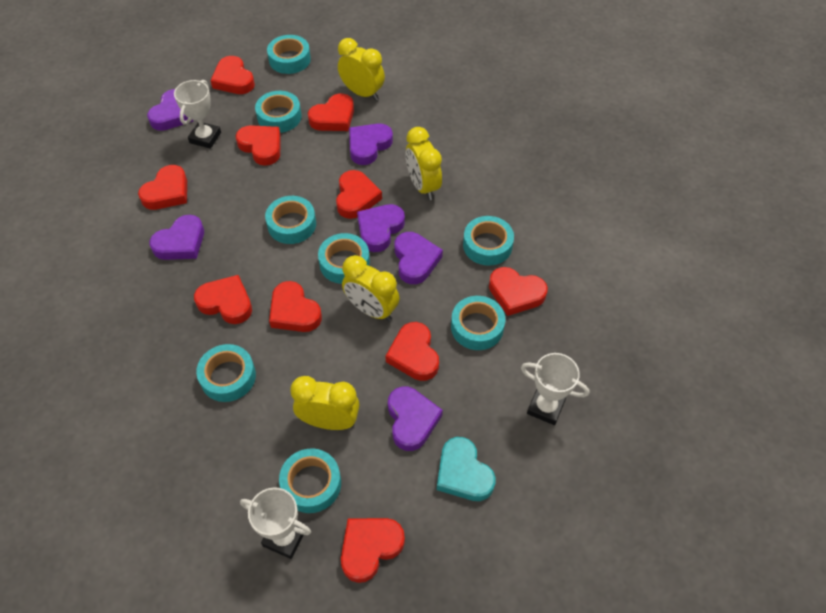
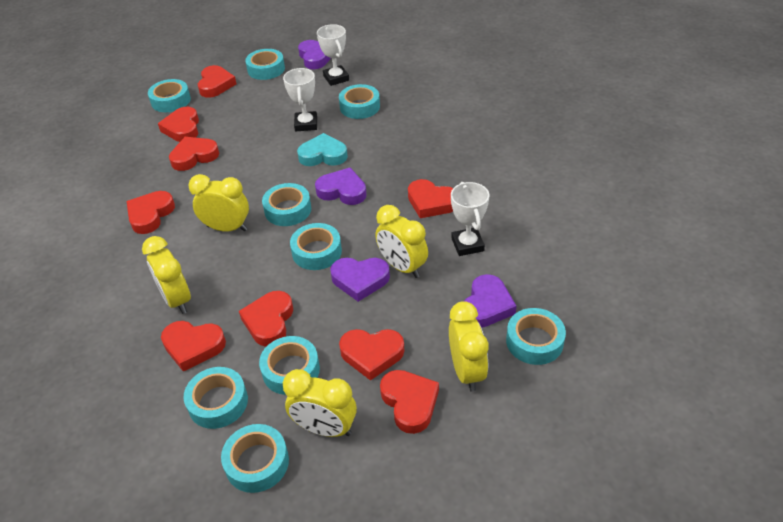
purple heart: 6 -> 4
red heart: 10 -> 9
turquoise tape: 8 -> 9
yellow clock: 4 -> 5

